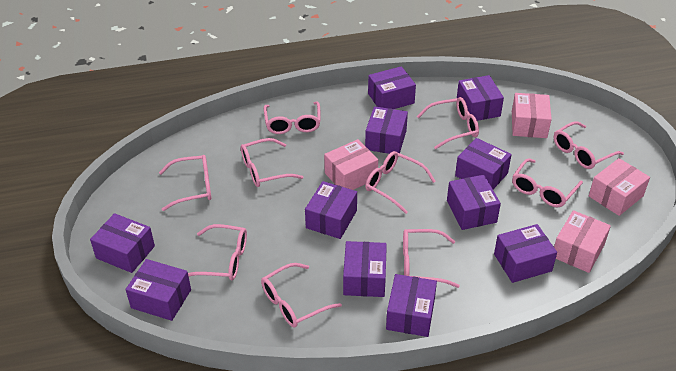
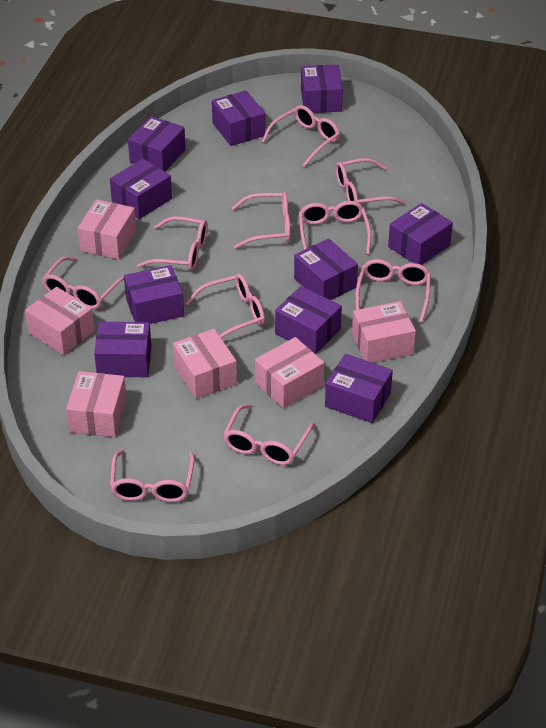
pink box: 4 -> 6
purple box: 11 -> 10

